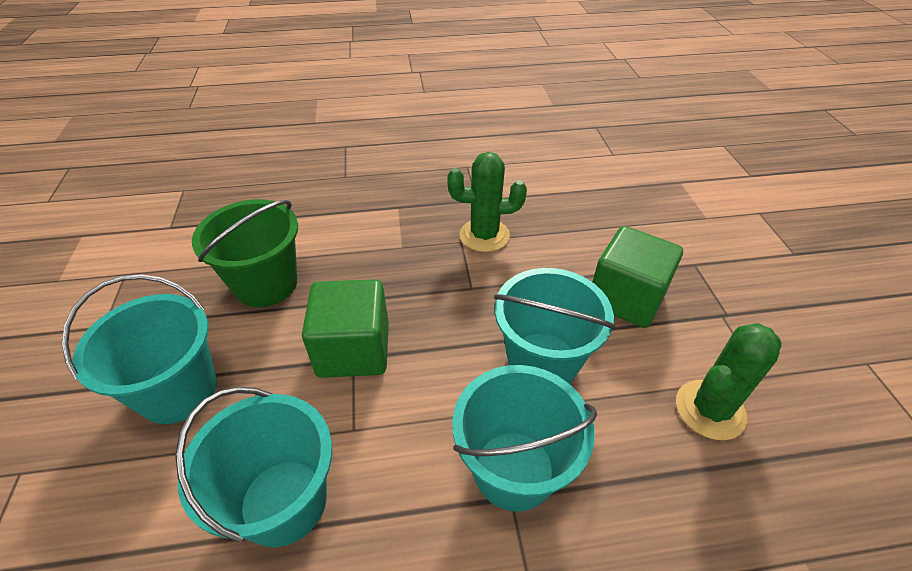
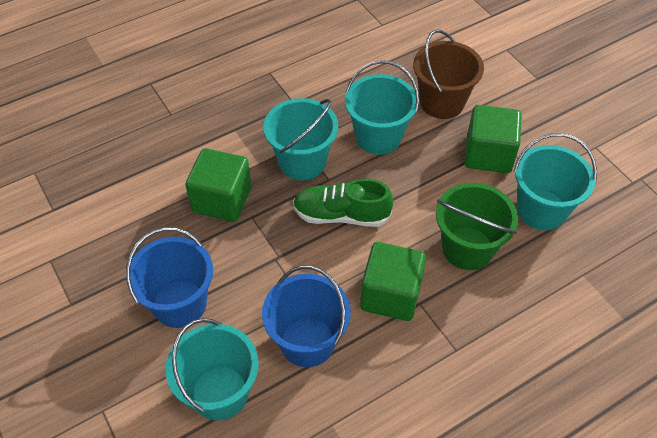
blue bucket: 0 -> 2
brown bucket: 0 -> 1
green cactus: 2 -> 0
green cube: 2 -> 3
green shoe: 0 -> 1

